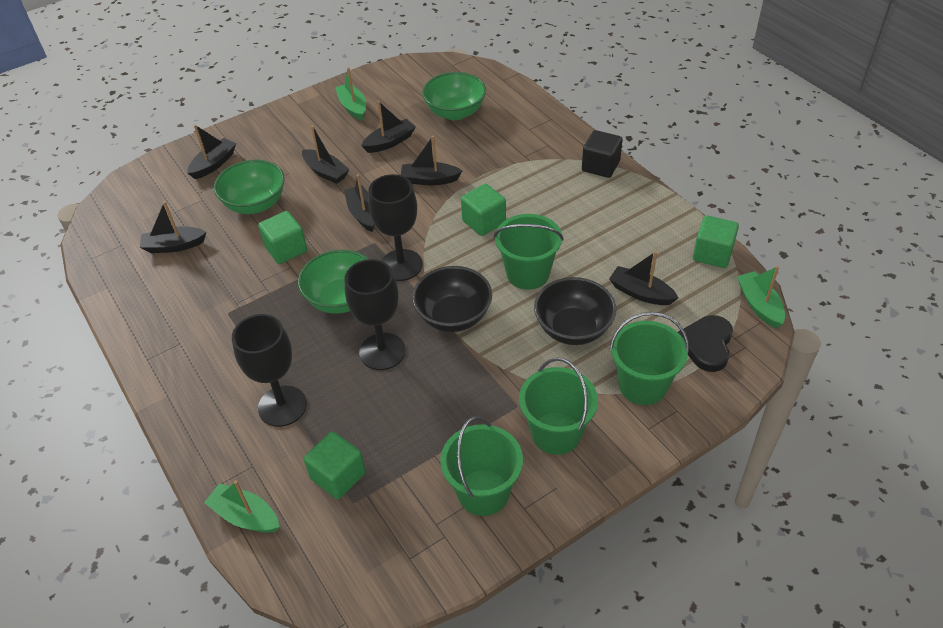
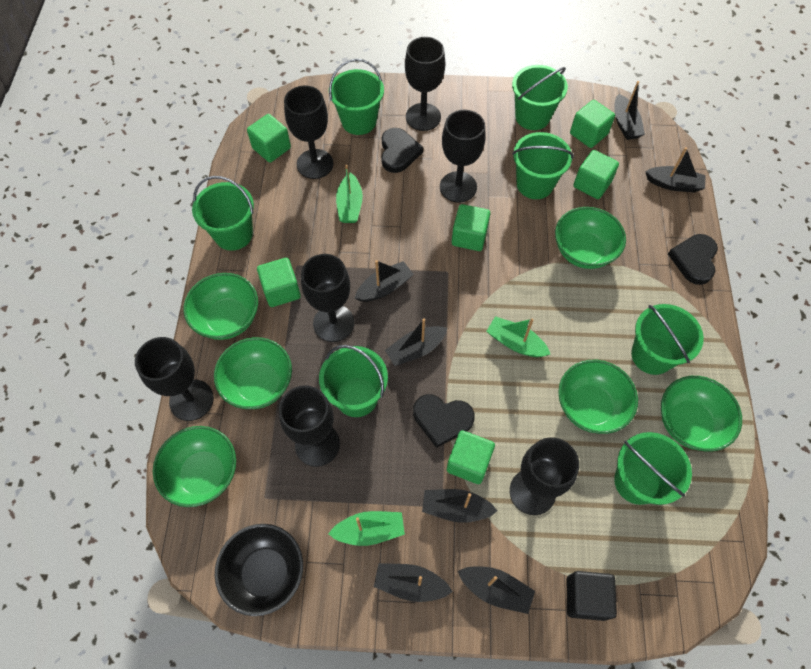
black bowl: 2 -> 1
black goblet: 3 -> 7
black heart: 1 -> 3
green bowl: 3 -> 6
green bucket: 4 -> 7
green cube: 4 -> 6

